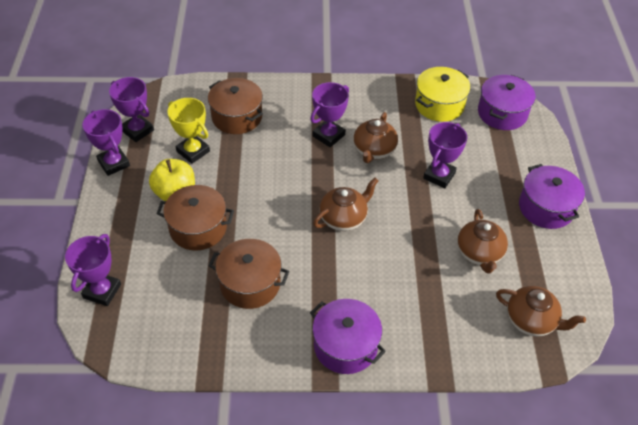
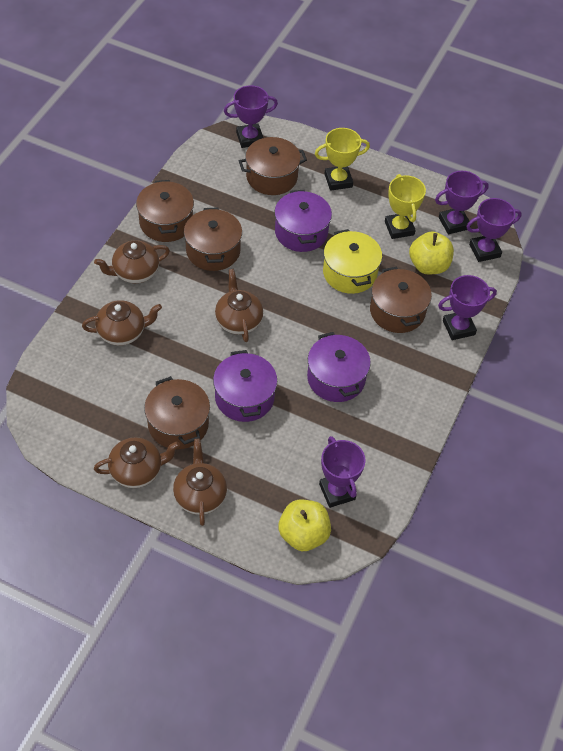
brown pot: 3 -> 5
brown teapot: 4 -> 5
yellow apple: 1 -> 2
yellow trophy: 1 -> 2

